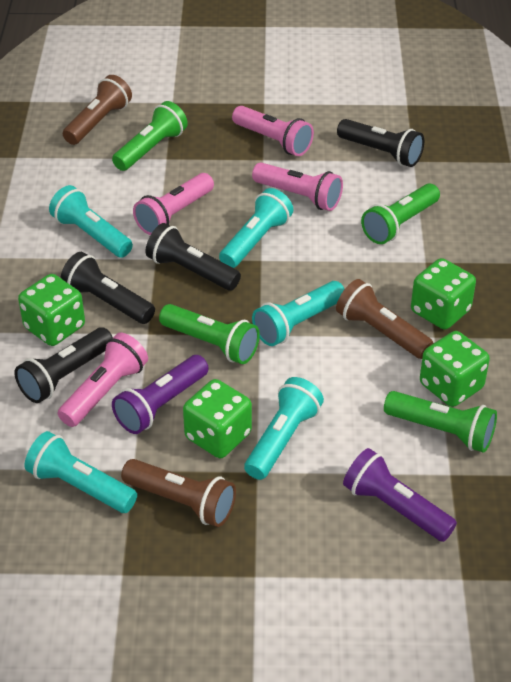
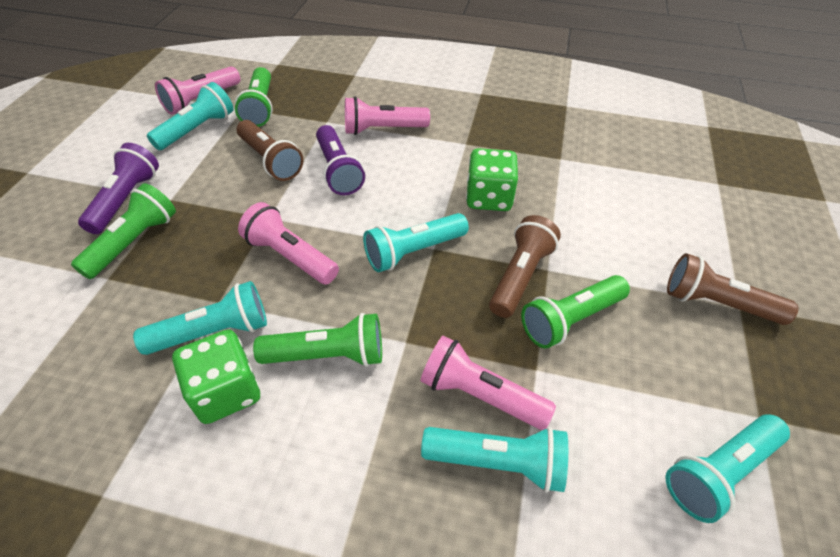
black flashlight: 4 -> 0
green dice: 4 -> 2

